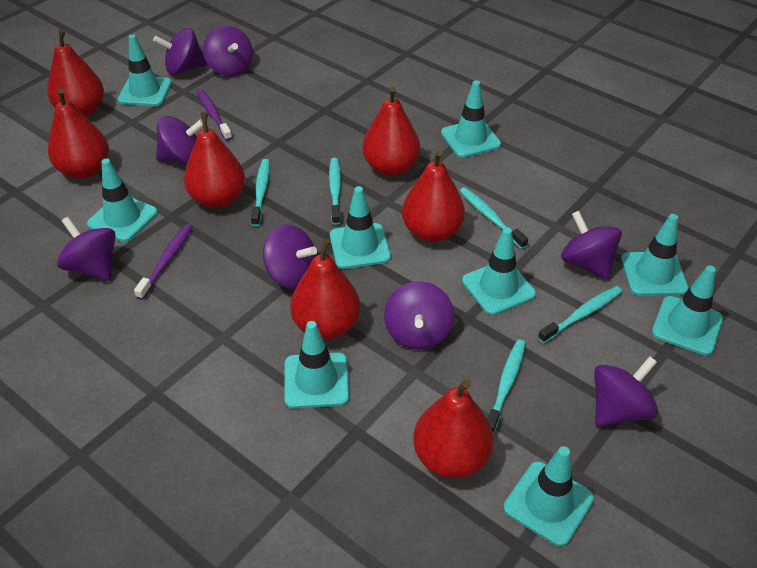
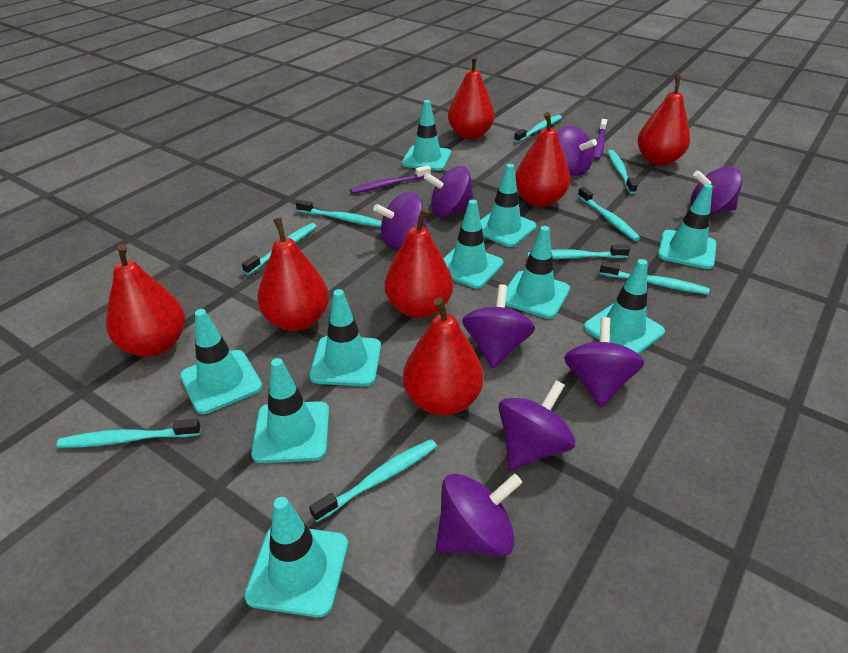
turquoise toothbrush: 5 -> 9
turquoise traffic cone: 9 -> 10

